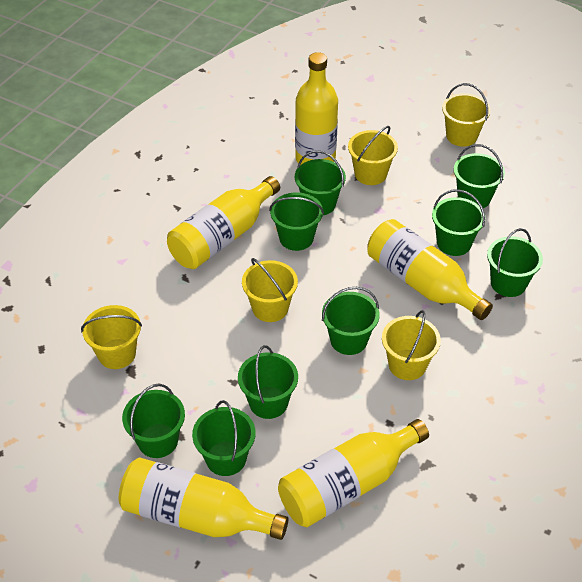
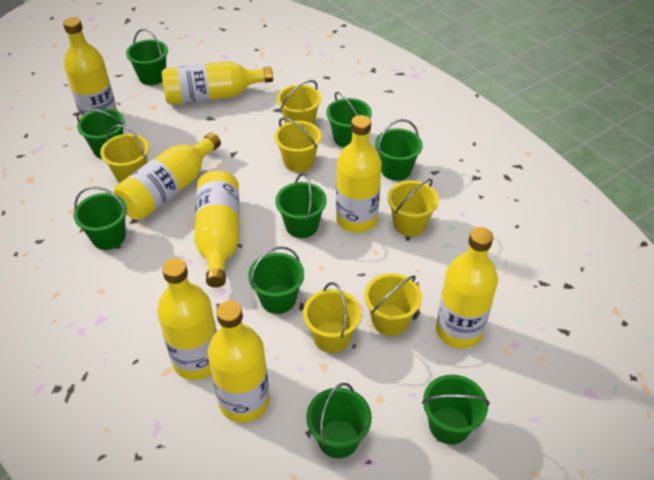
yellow bottle: 5 -> 8
yellow bucket: 5 -> 6

